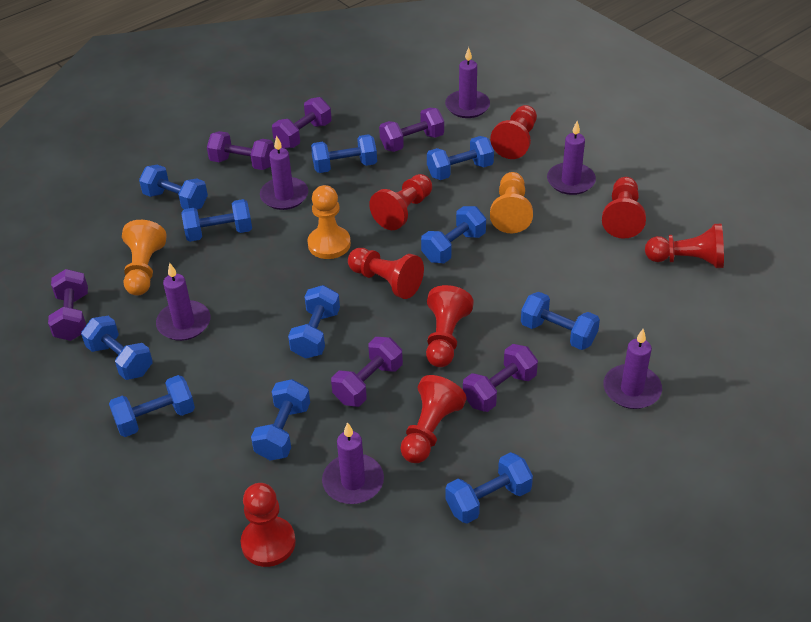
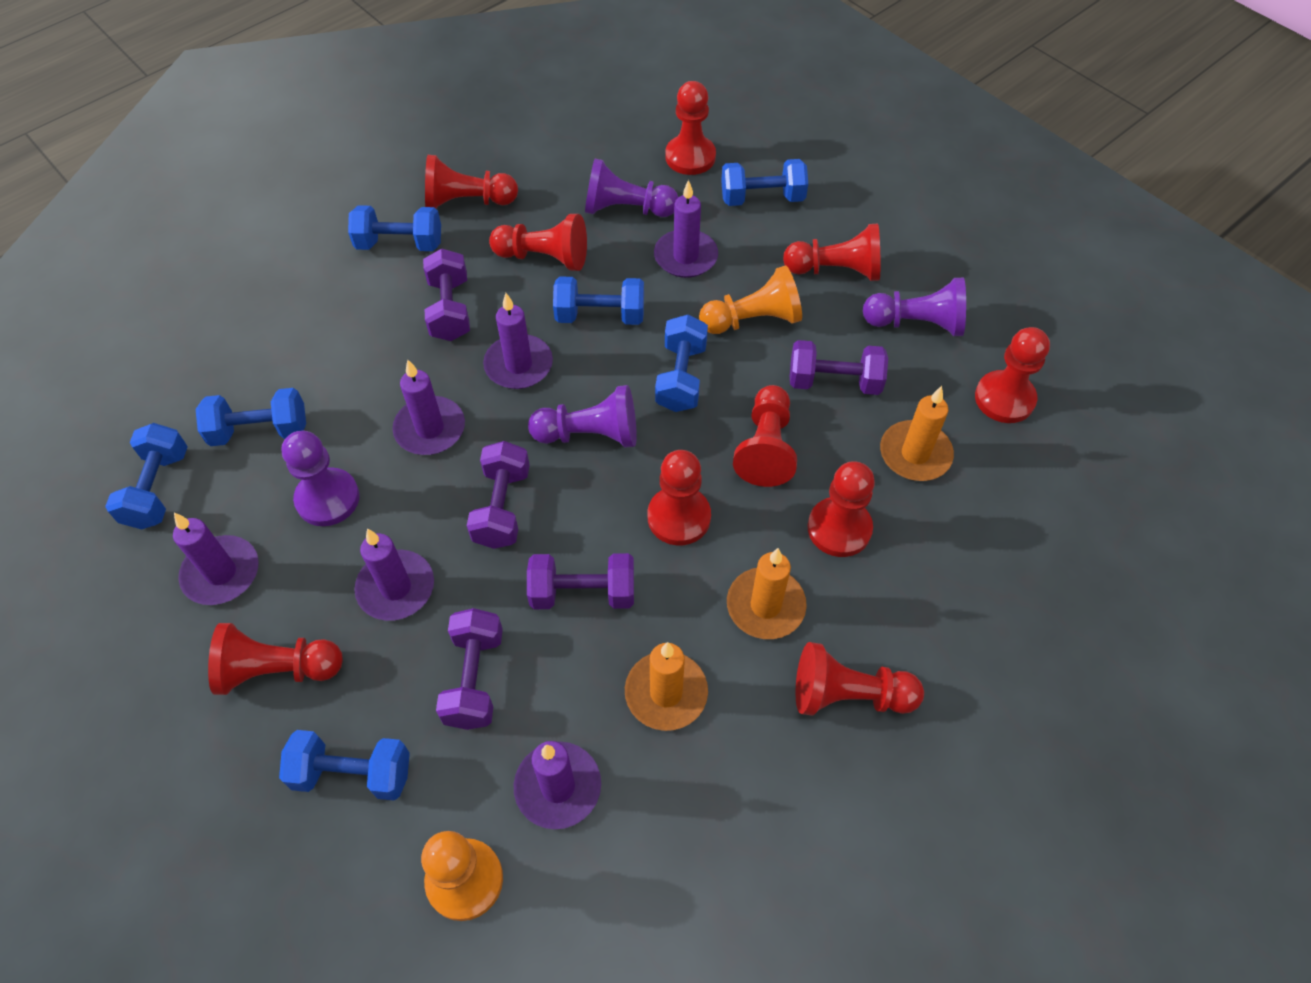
blue dumbbell: 11 -> 7
orange candle: 0 -> 3
orange pawn: 3 -> 2
purple dumbbell: 6 -> 5
purple pawn: 0 -> 4
red pawn: 8 -> 10

